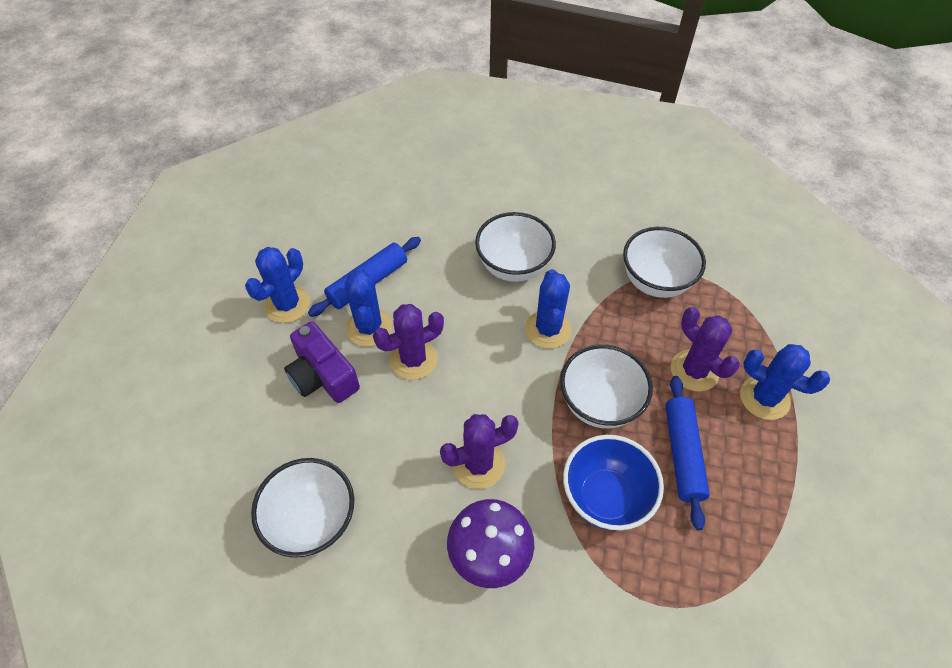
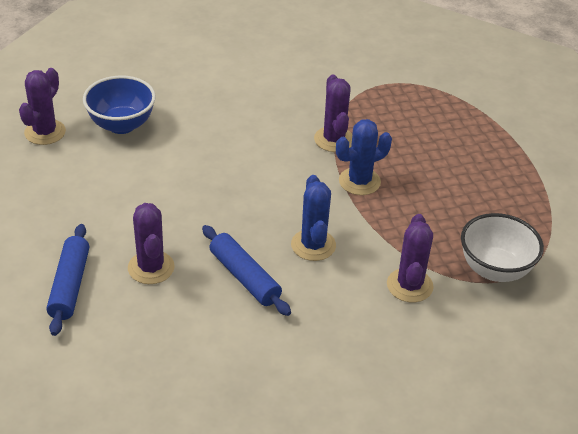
blue cactus: 4 -> 2
purple cactus: 3 -> 4
purple camera: 1 -> 0
purple mushroom: 1 -> 0
white bowl: 4 -> 1

